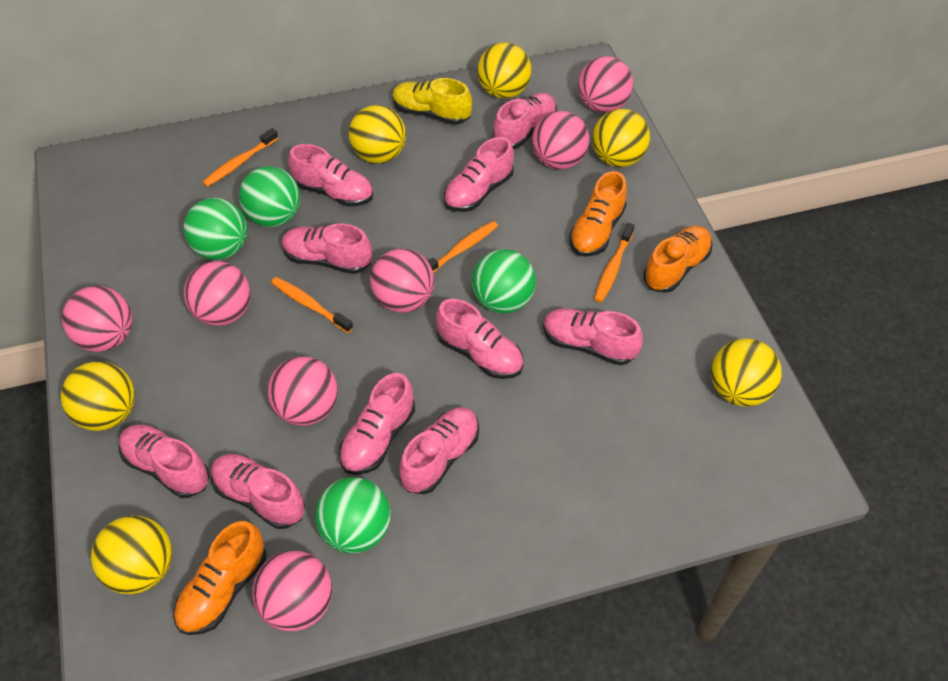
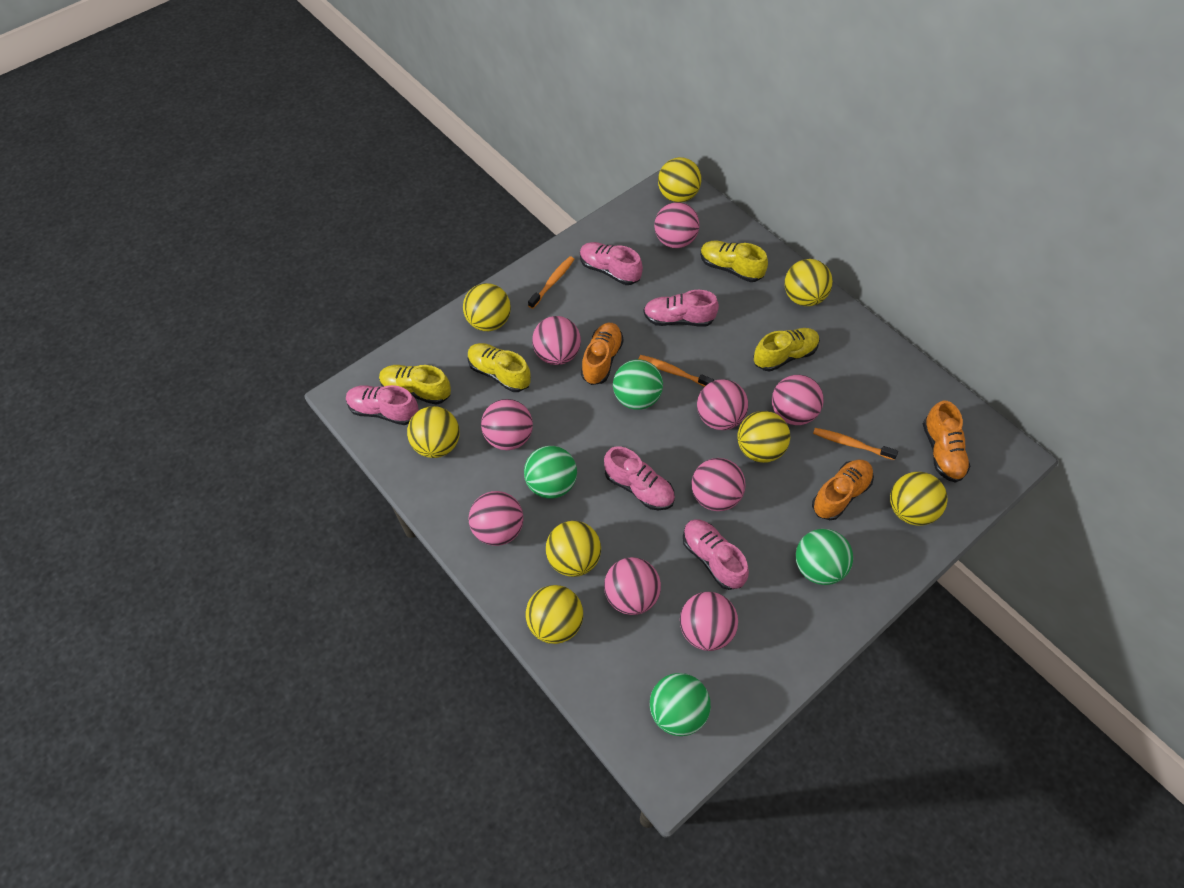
orange toothbrush: 4 -> 3
pink ball: 7 -> 9
pink shoe: 10 -> 5
yellow ball: 6 -> 8
yellow shoe: 1 -> 4

